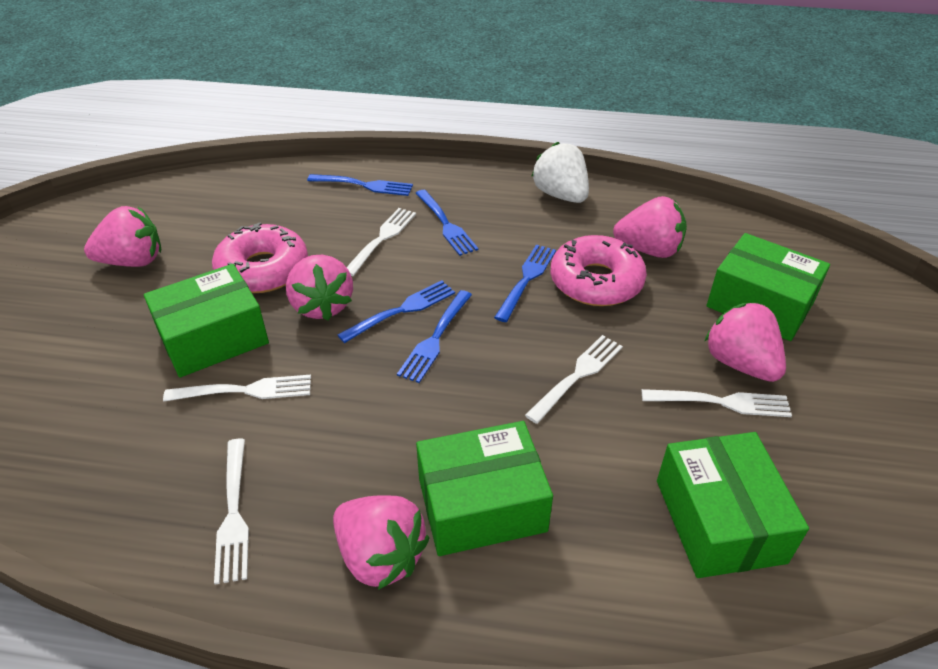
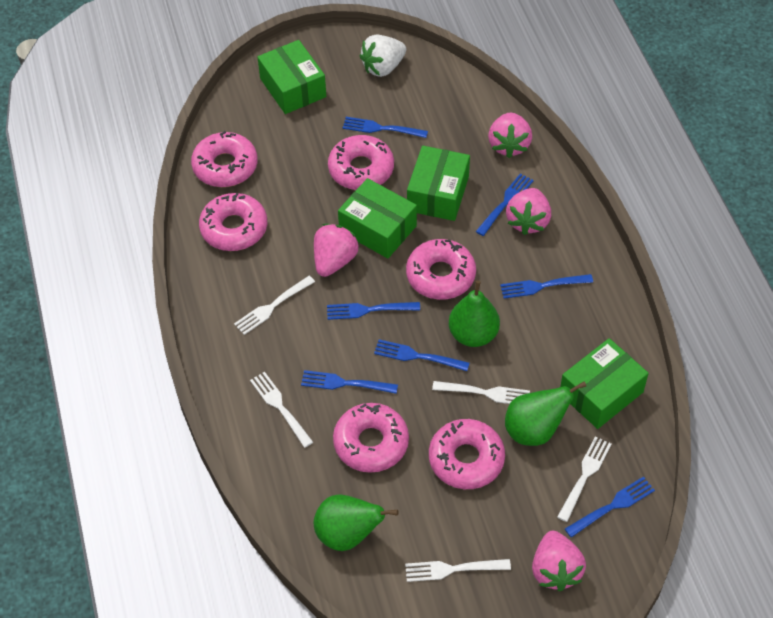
blue fork: 5 -> 7
green pear: 0 -> 3
pink donut: 2 -> 6
pink strawberry: 5 -> 4

